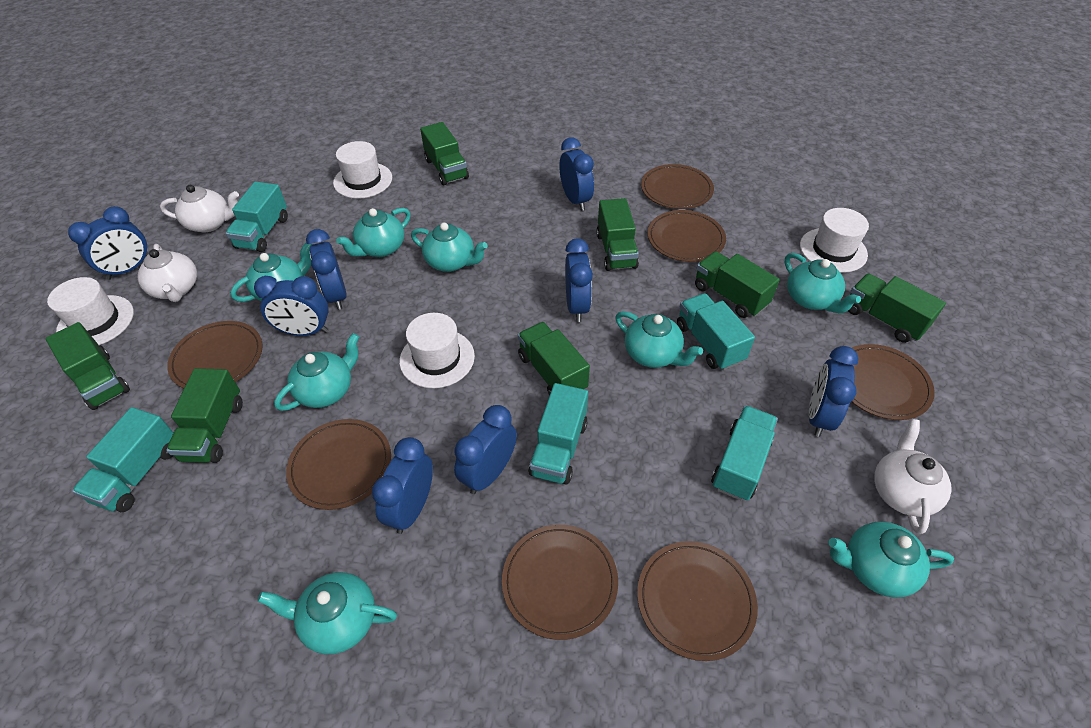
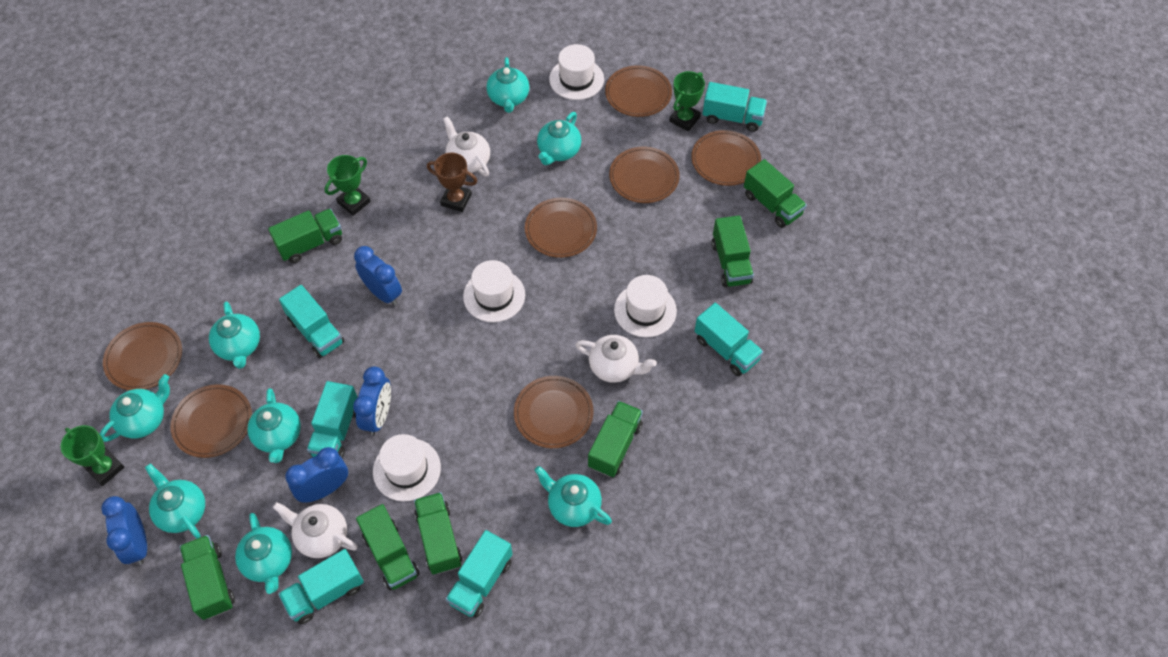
blue clock: 8 -> 4
brown trophy: 0 -> 1
green trophy: 0 -> 3
turquoise truck: 5 -> 6

